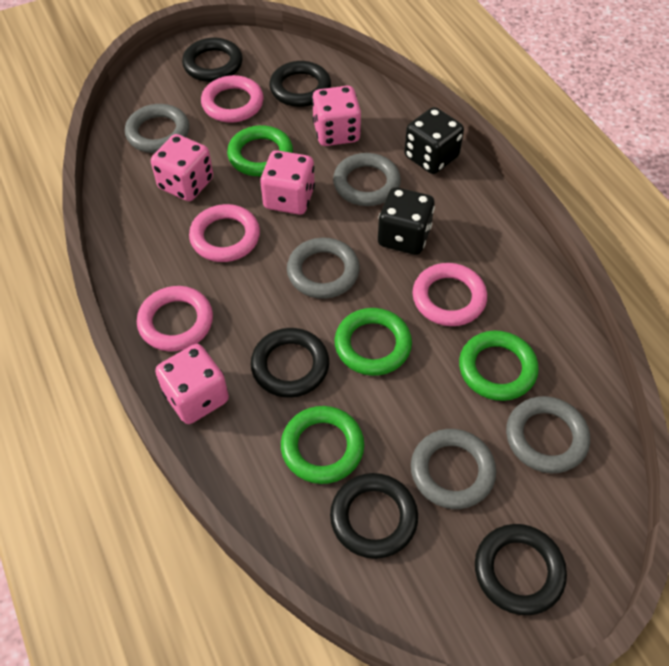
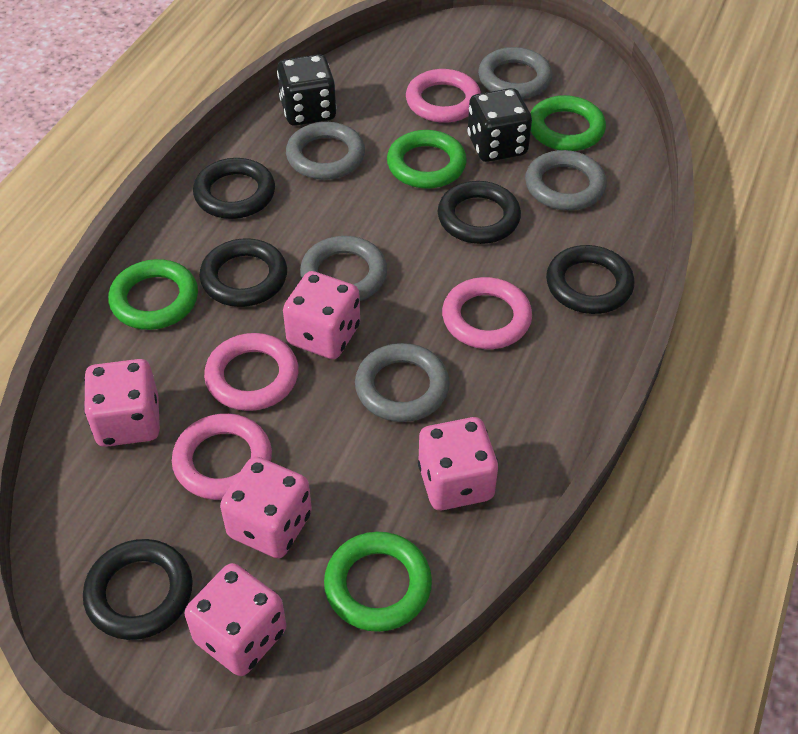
pink dice: 4 -> 5

